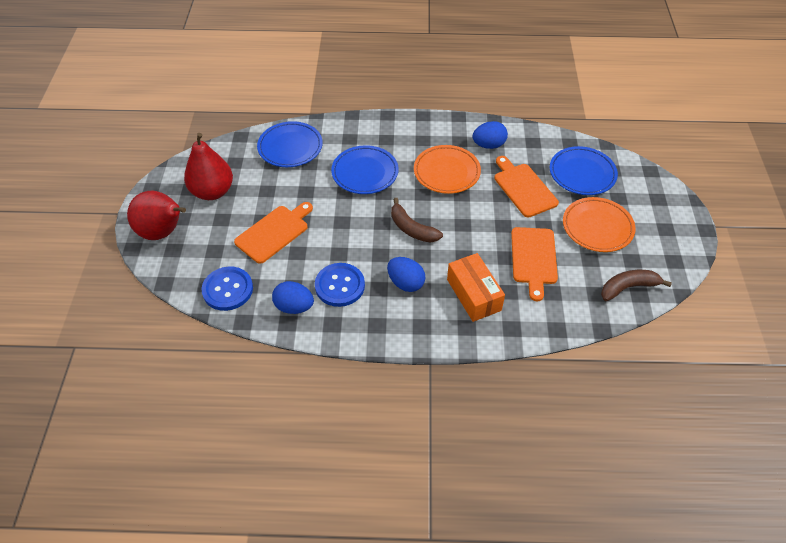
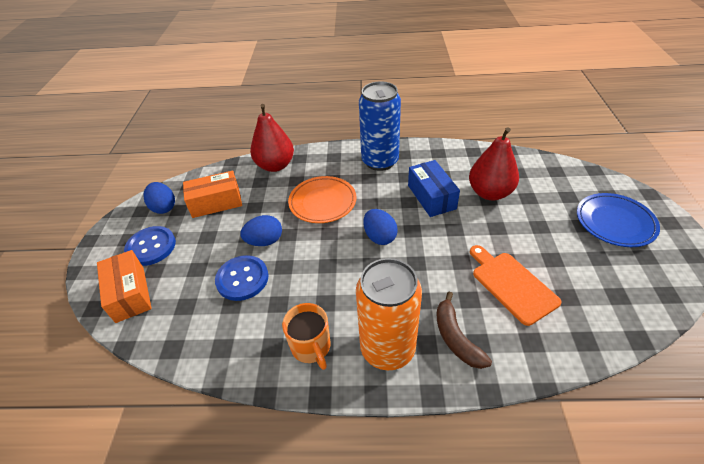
blue box: 0 -> 1
blue can: 0 -> 1
blue plate: 3 -> 1
brown banana: 2 -> 1
orange box: 1 -> 2
orange can: 0 -> 1
orange cutting board: 3 -> 1
orange mug: 0 -> 1
orange plate: 2 -> 1

